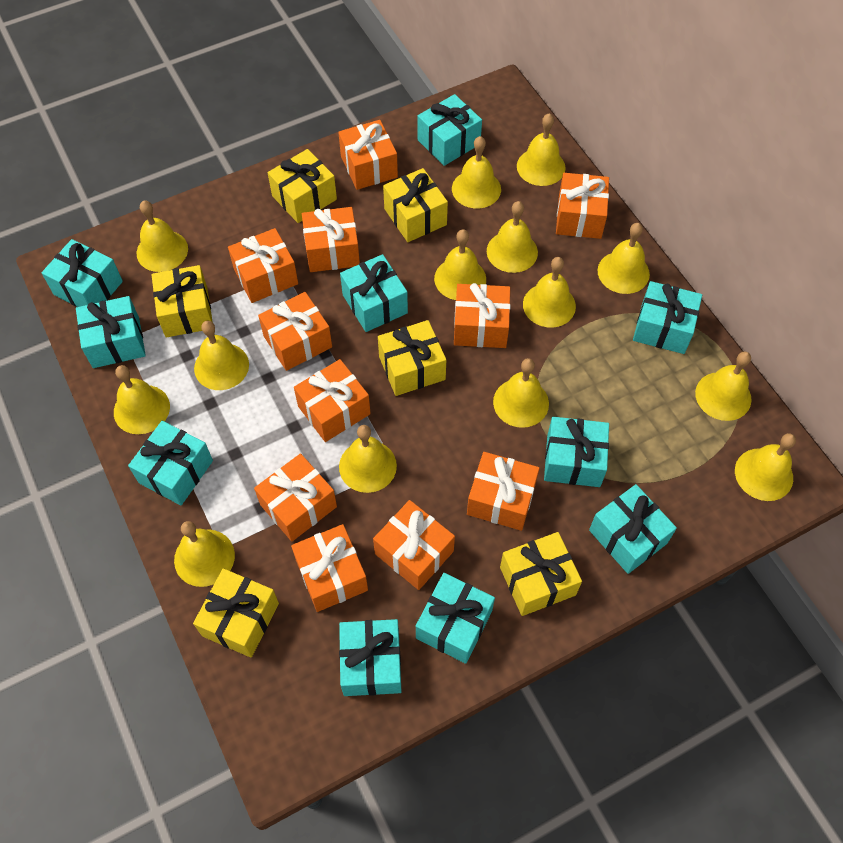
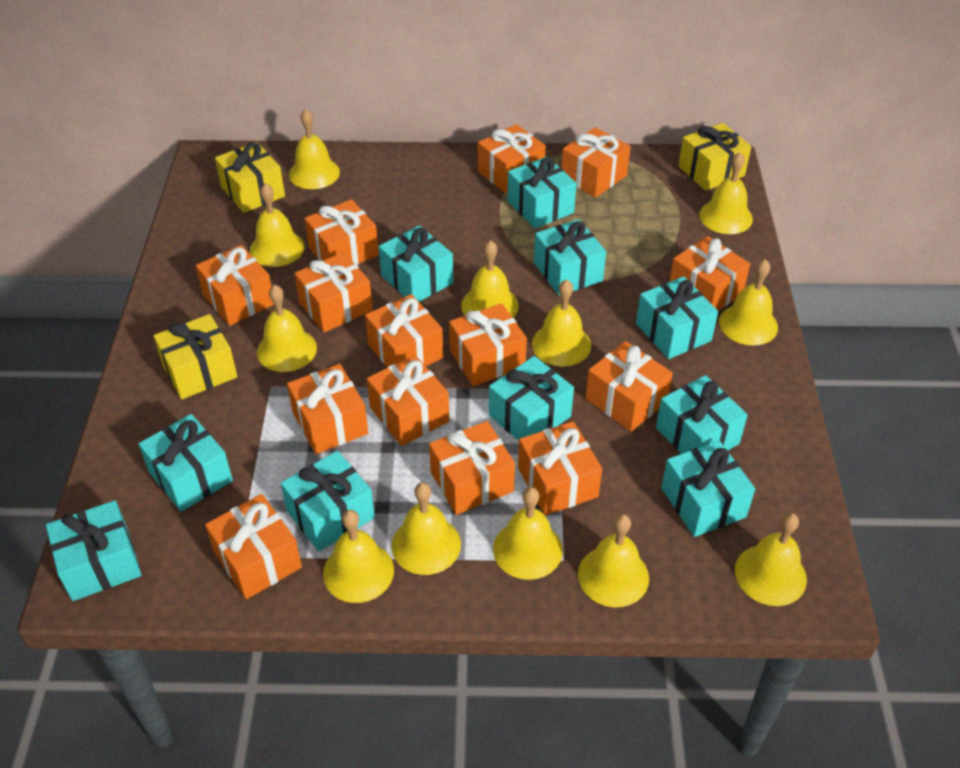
orange gift: 11 -> 14
yellow bell: 14 -> 12
yellow gift: 6 -> 3

